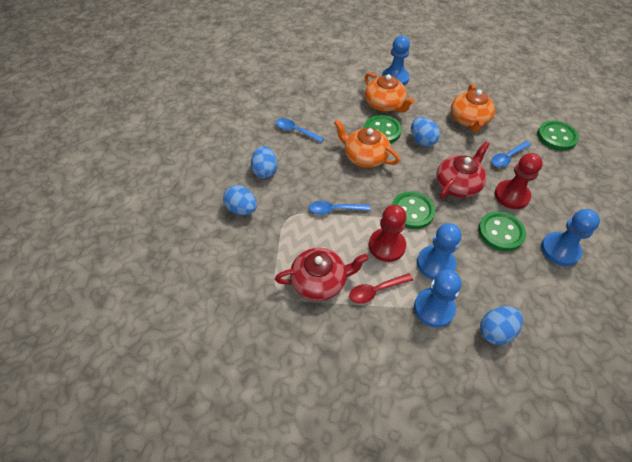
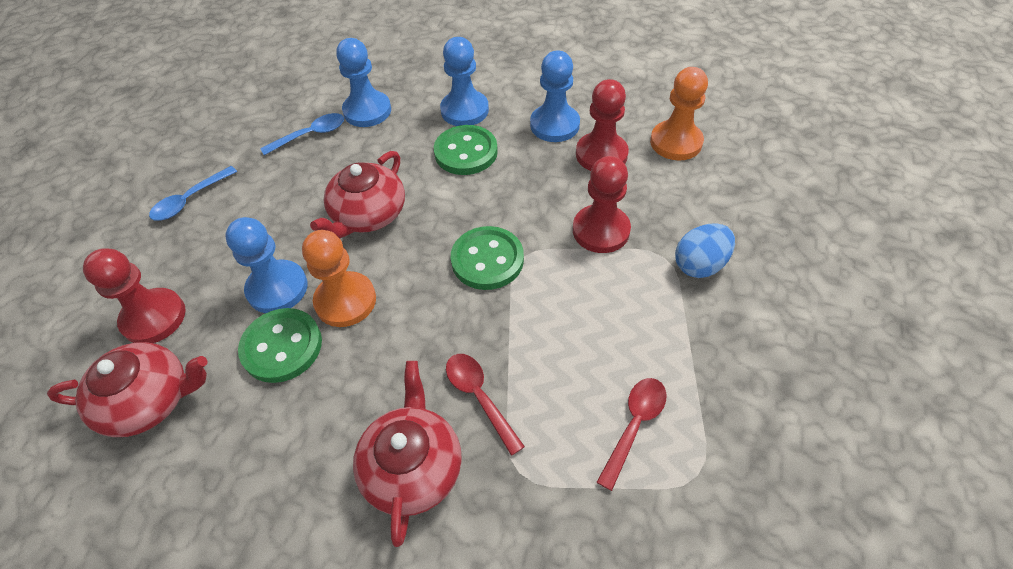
blue egg: 4 -> 1
blue spoon: 3 -> 2
green button: 4 -> 3
orange pawn: 0 -> 2
orange teapot: 3 -> 0
red pawn: 2 -> 3
red spoon: 1 -> 2
red teapot: 2 -> 3

